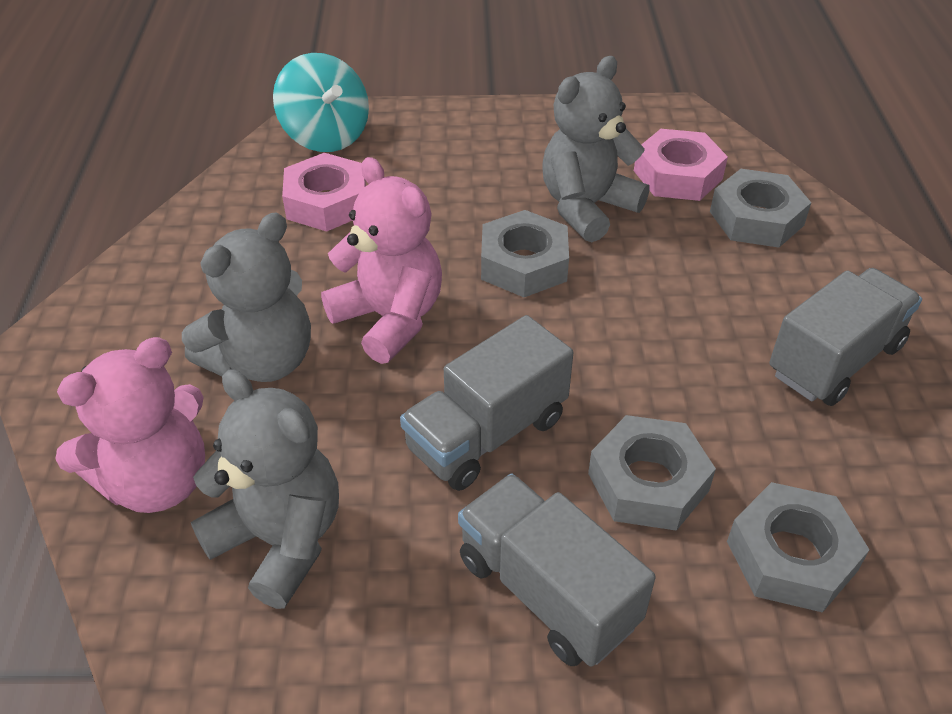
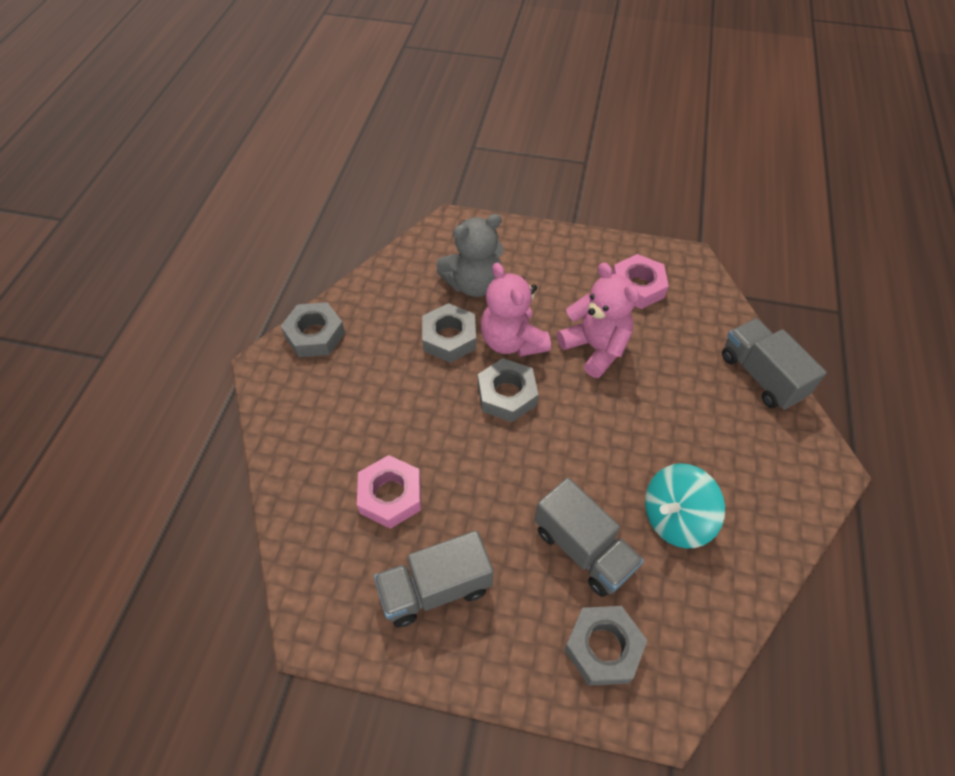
grey teddy bear: 3 -> 1

